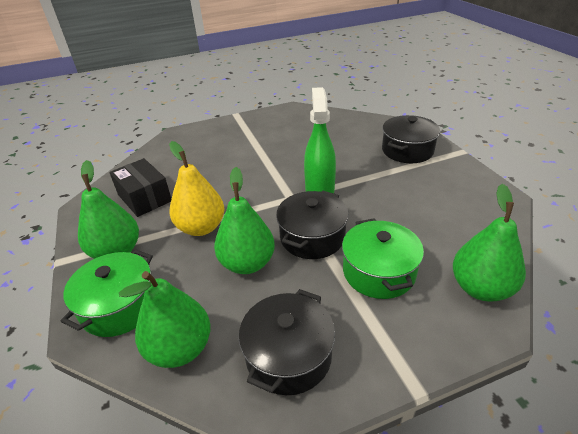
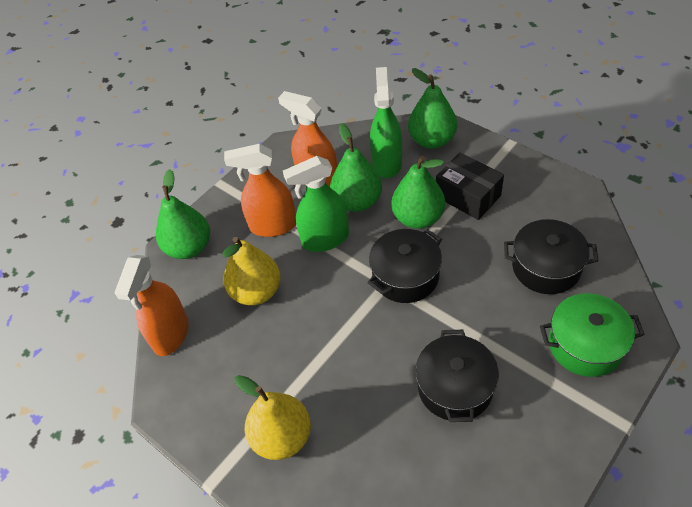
green pot: 2 -> 1
green spray bottle: 1 -> 2
orange spray bottle: 0 -> 3
yellow pear: 1 -> 2

